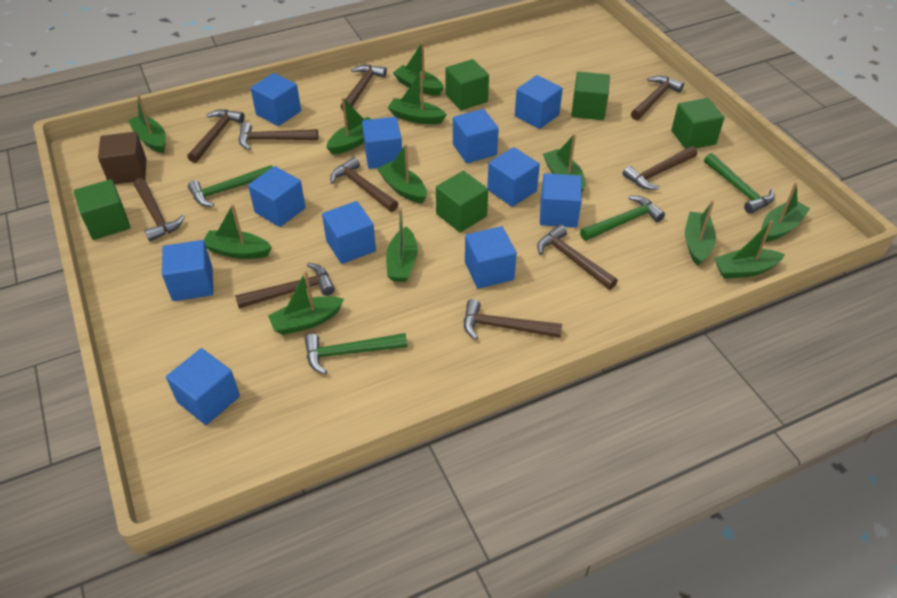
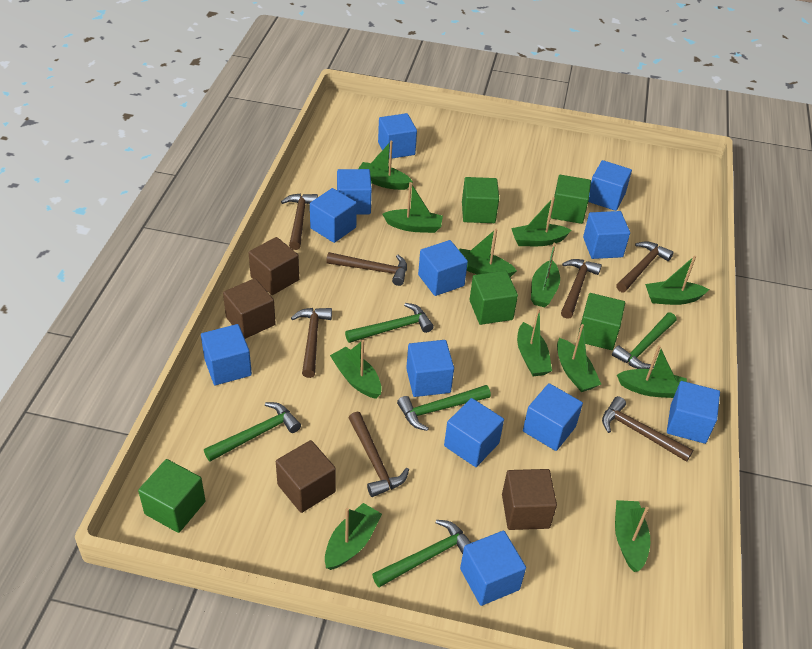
blue cube: 11 -> 12
brown cube: 1 -> 4
brown hammer: 10 -> 7
green hammer: 4 -> 5

